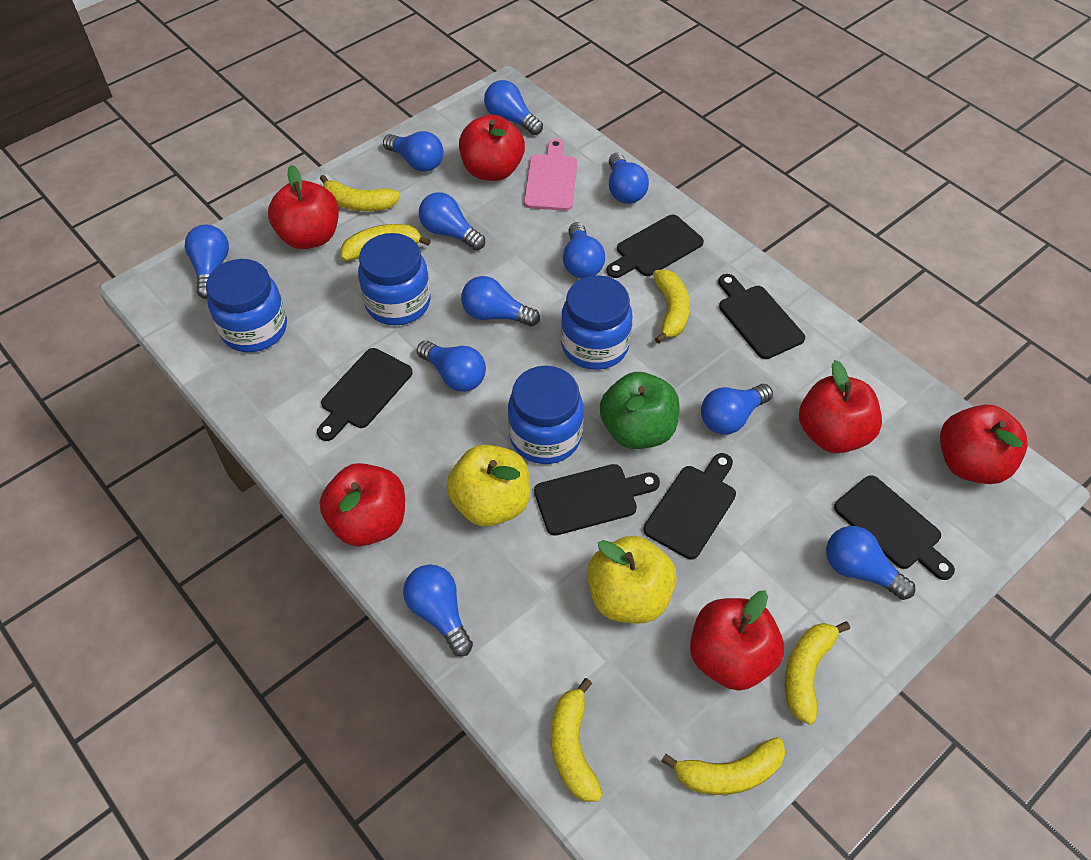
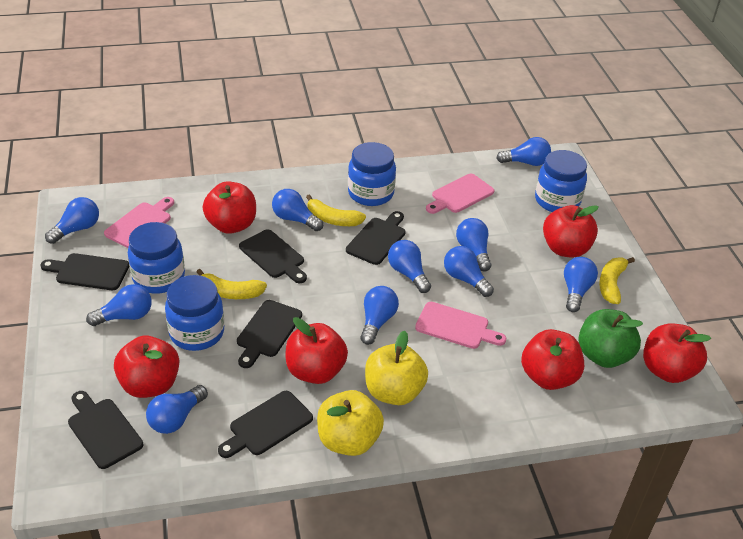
blue light bulb: 11 -> 10
pink cutting board: 1 -> 3
yellow banana: 6 -> 3

